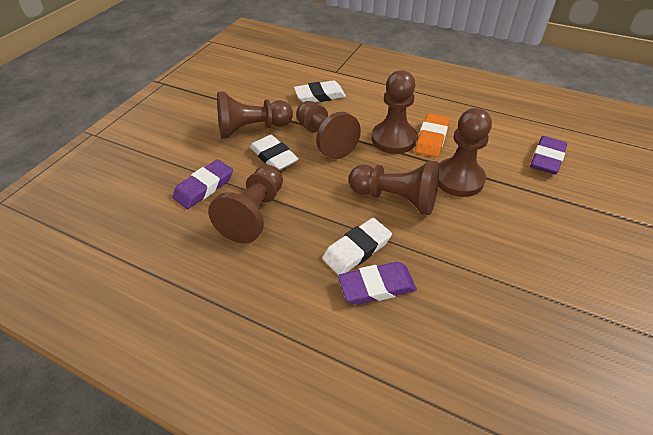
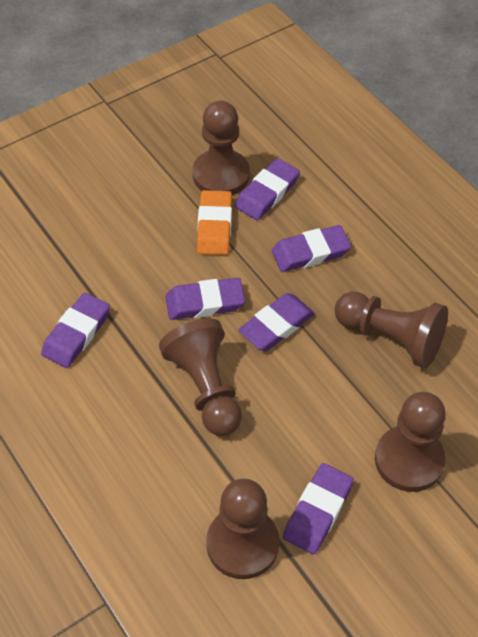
brown pawn: 6 -> 5
purple eraser: 3 -> 6
white eraser: 3 -> 0

